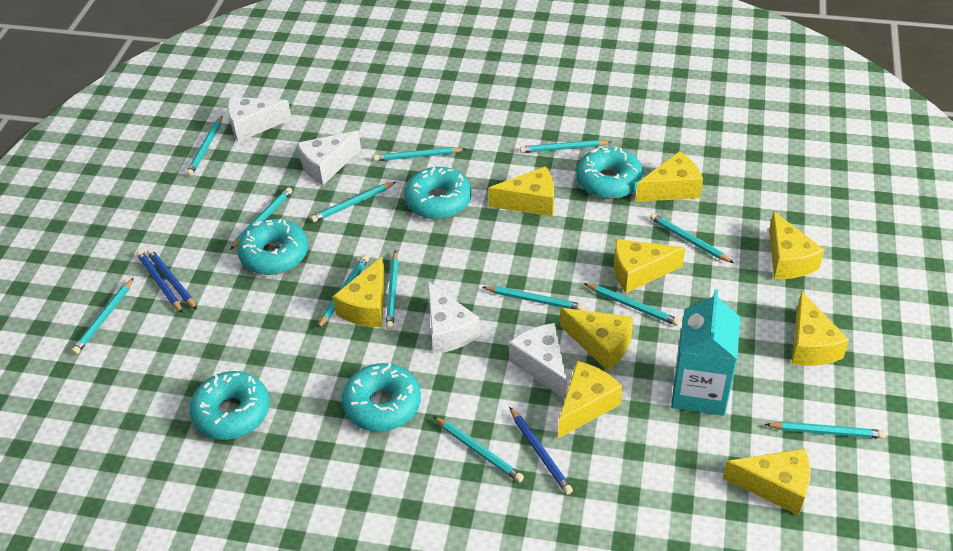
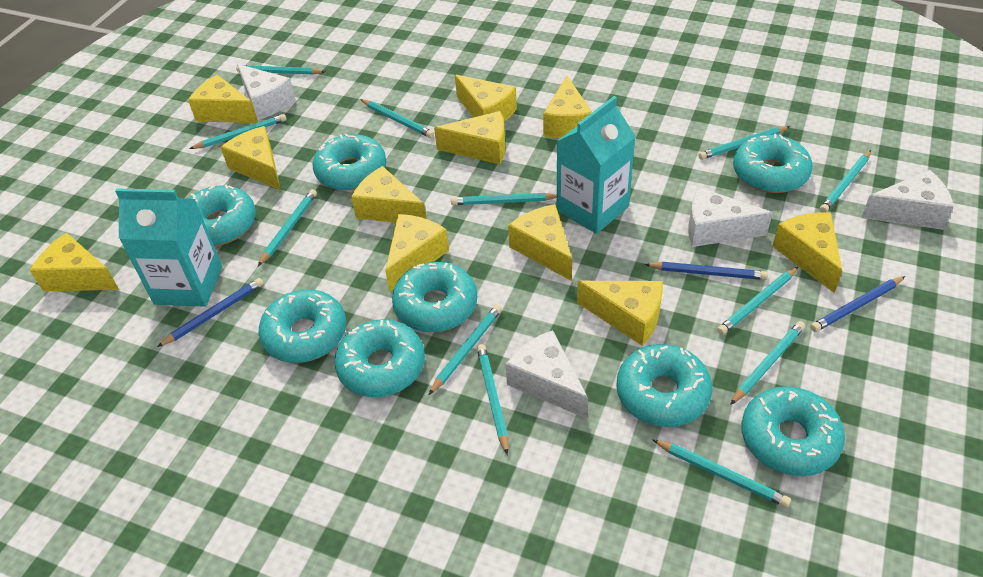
turquoise carton: 1 -> 2
turquoise donut: 5 -> 8
turquoise pencil: 13 -> 12
yellow cheese: 9 -> 11

